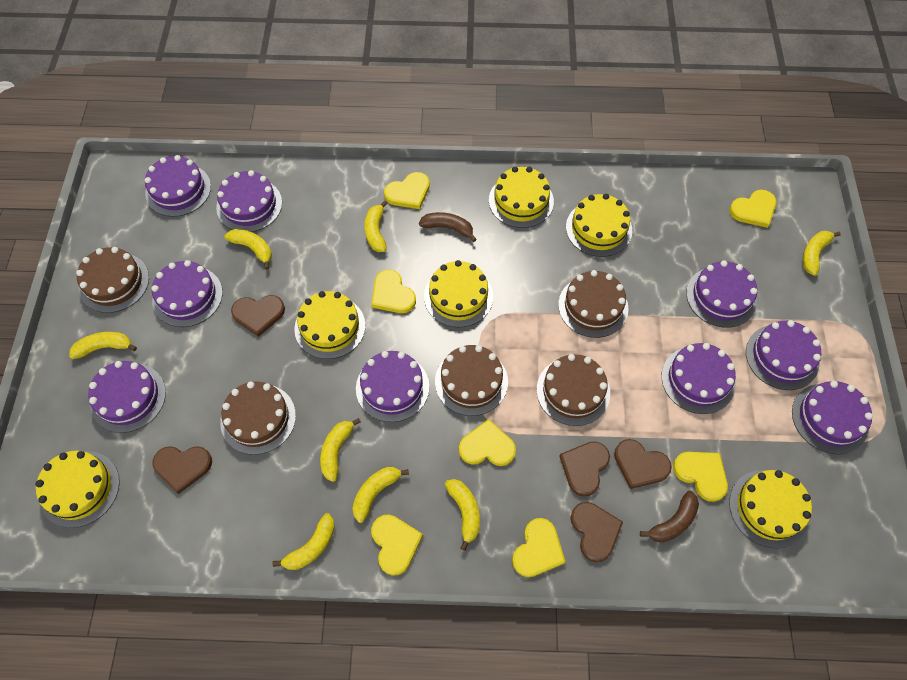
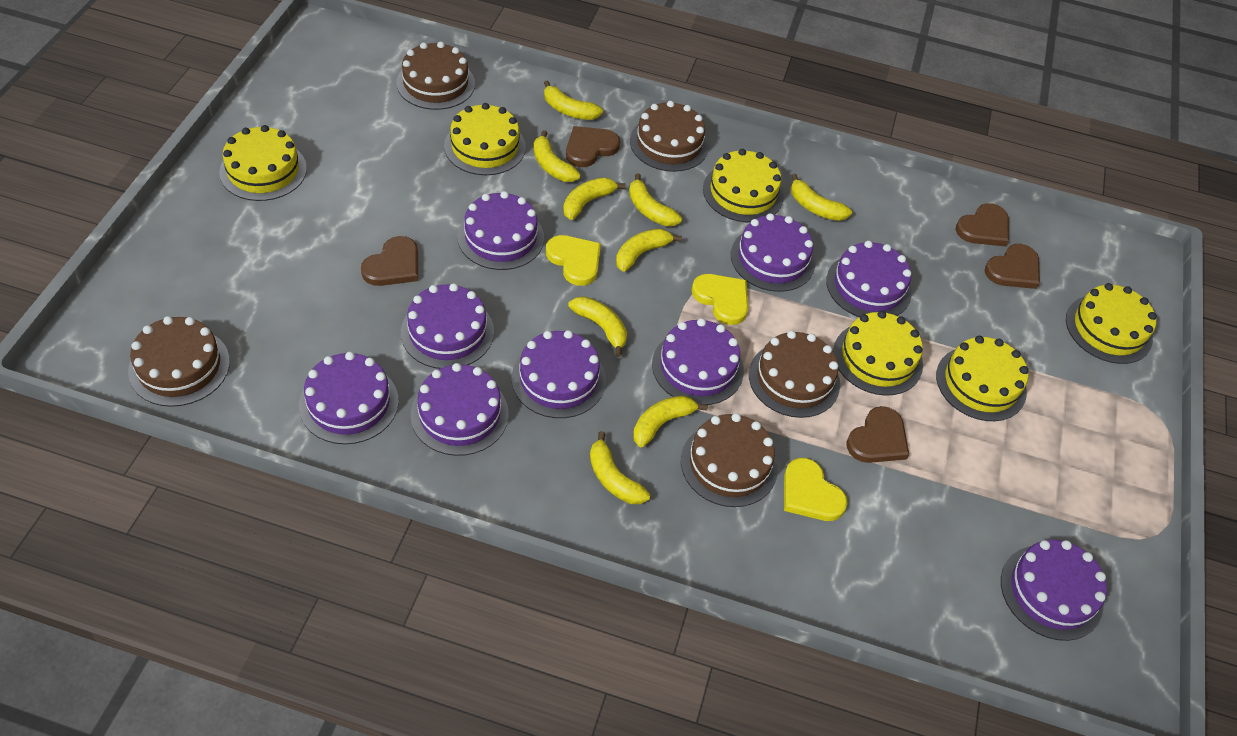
brown banana: 2 -> 0
yellow banana: 8 -> 9
yellow heart: 7 -> 3

